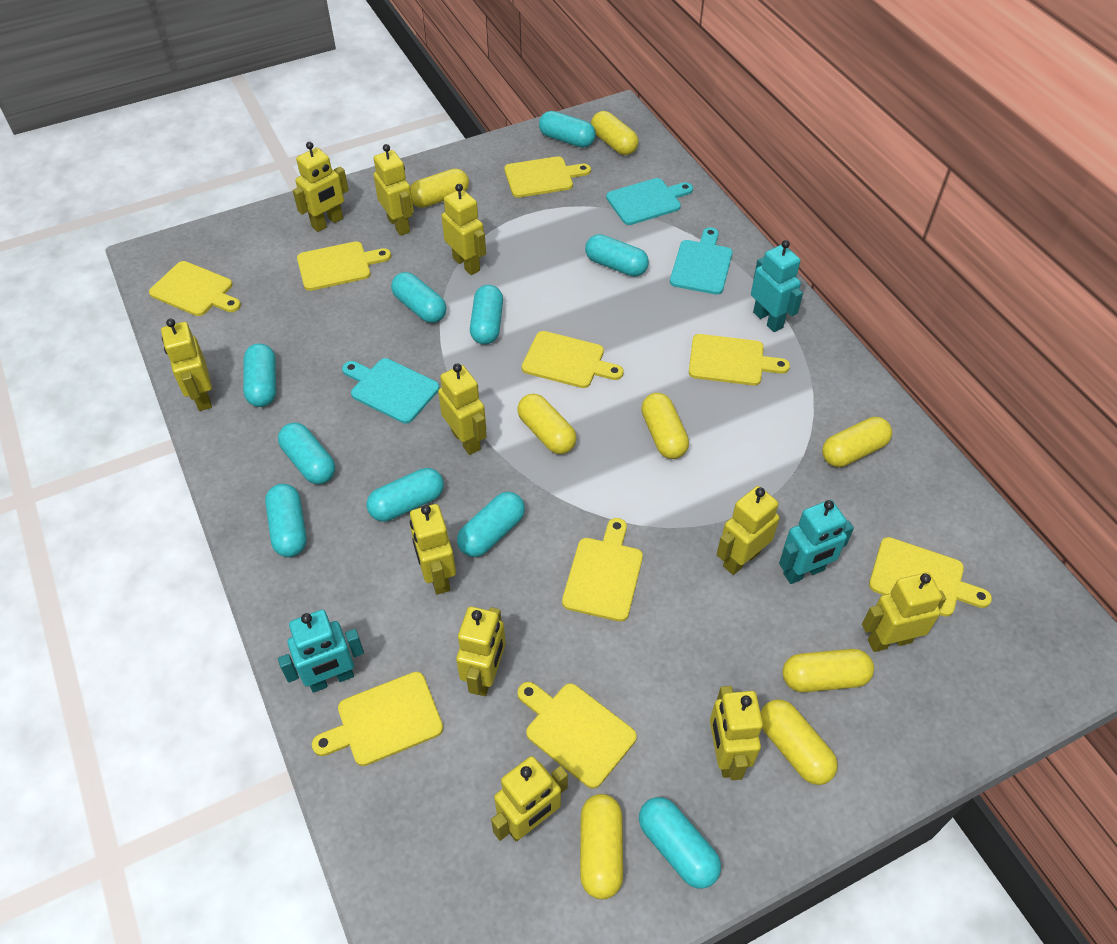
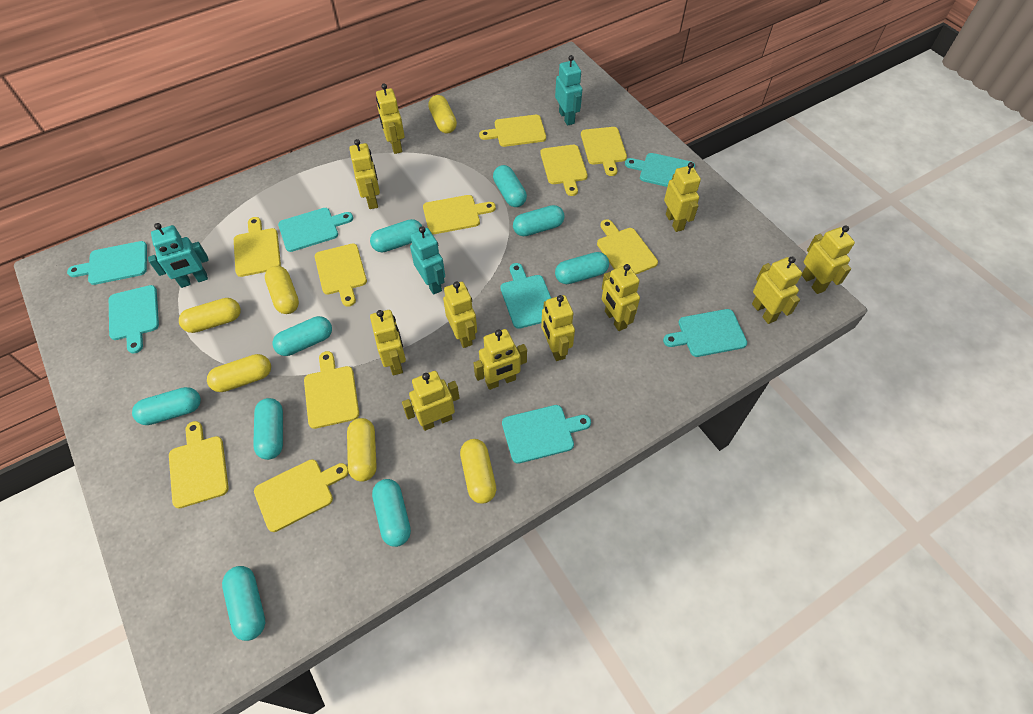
turquoise capsule: 10 -> 9
turquoise cutting board: 3 -> 7
yellow capsule: 8 -> 6
yellow cutting board: 9 -> 10

